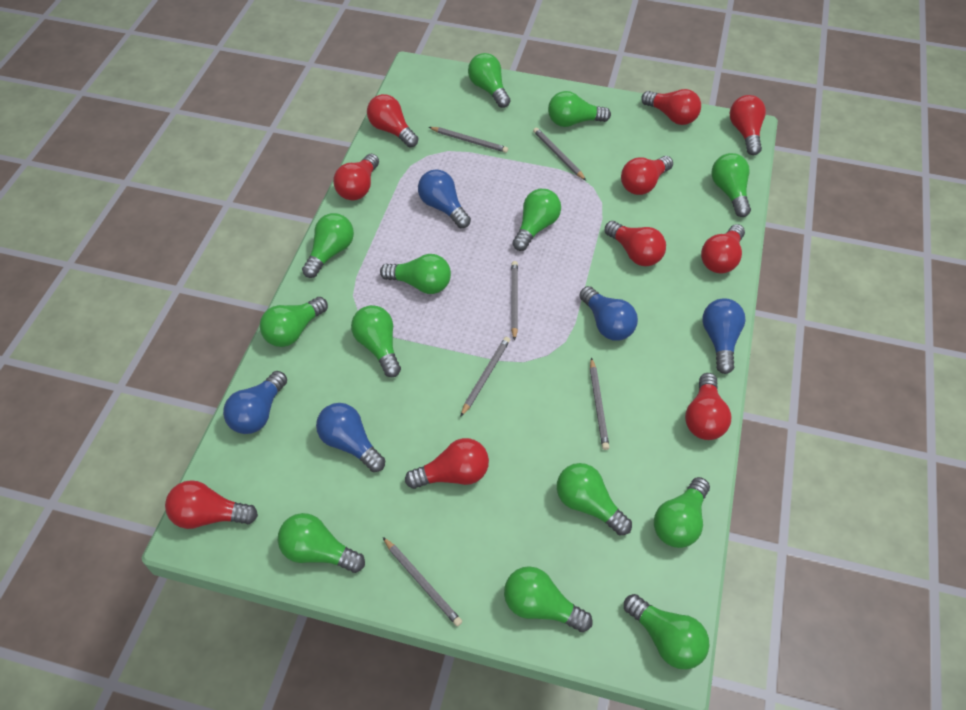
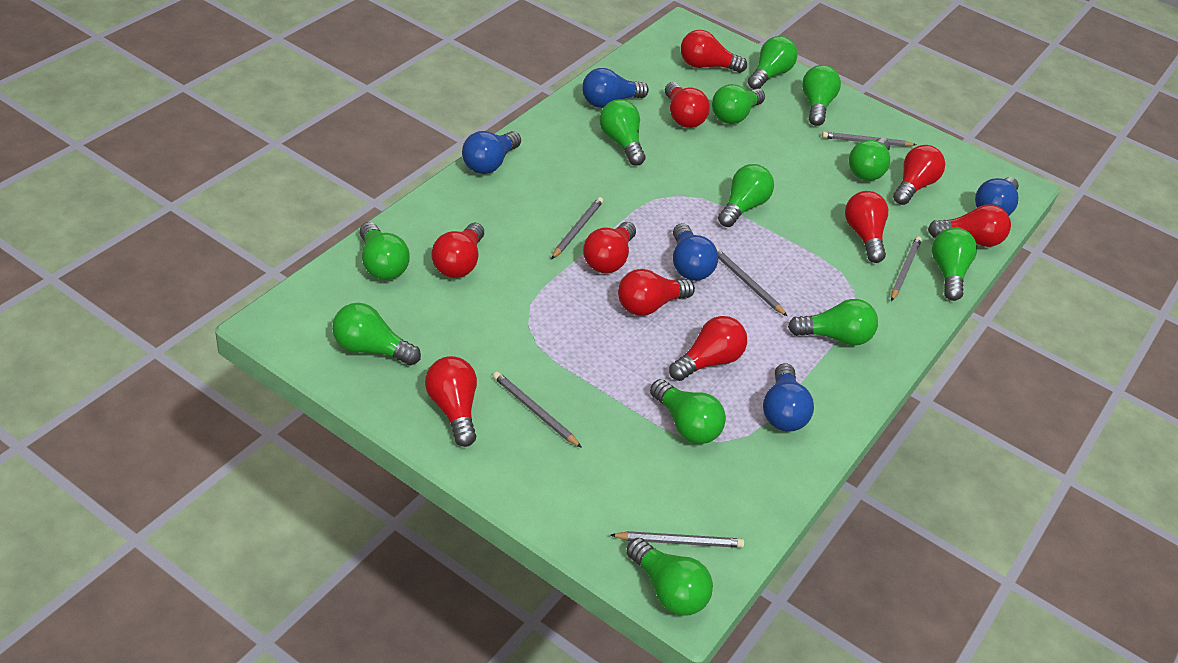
green light bulb: 13 -> 12

